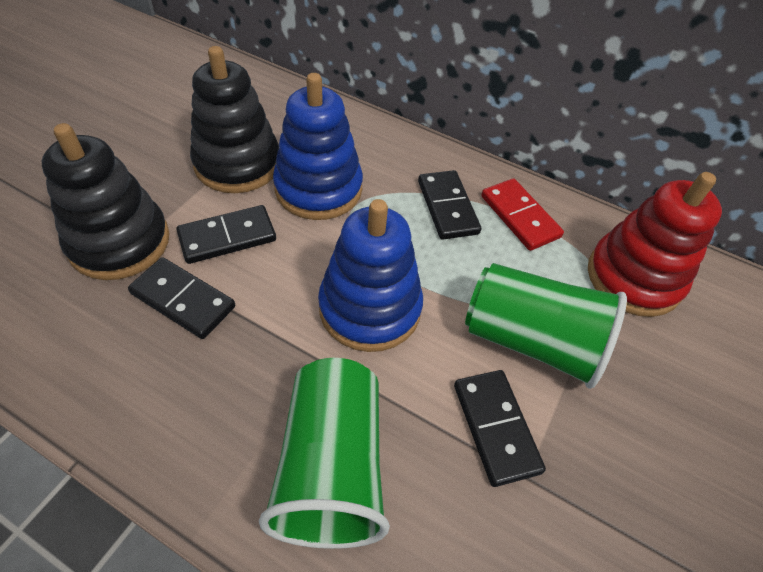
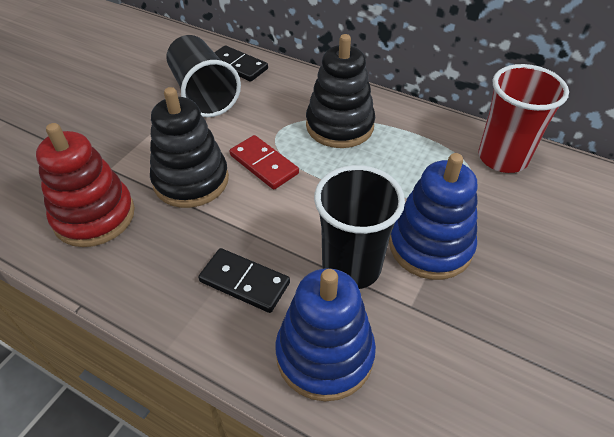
black cup: 0 -> 2
black domino: 4 -> 2
green cup: 2 -> 0
red cup: 0 -> 1

